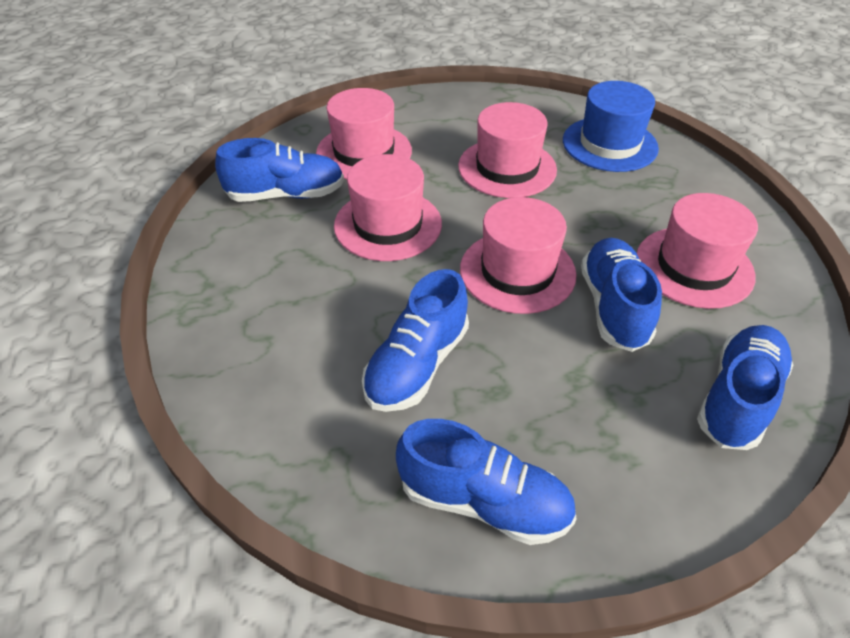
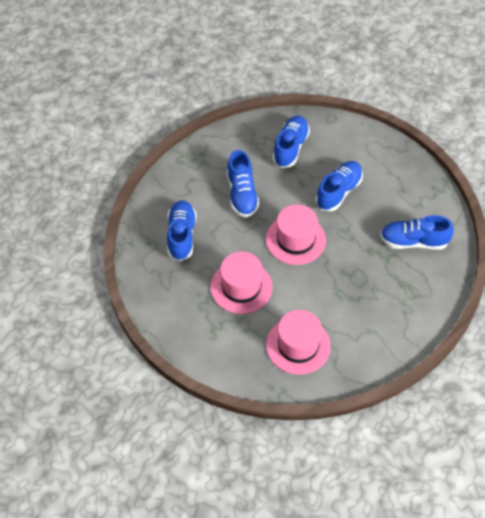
blue hat: 1 -> 0
pink hat: 5 -> 3

